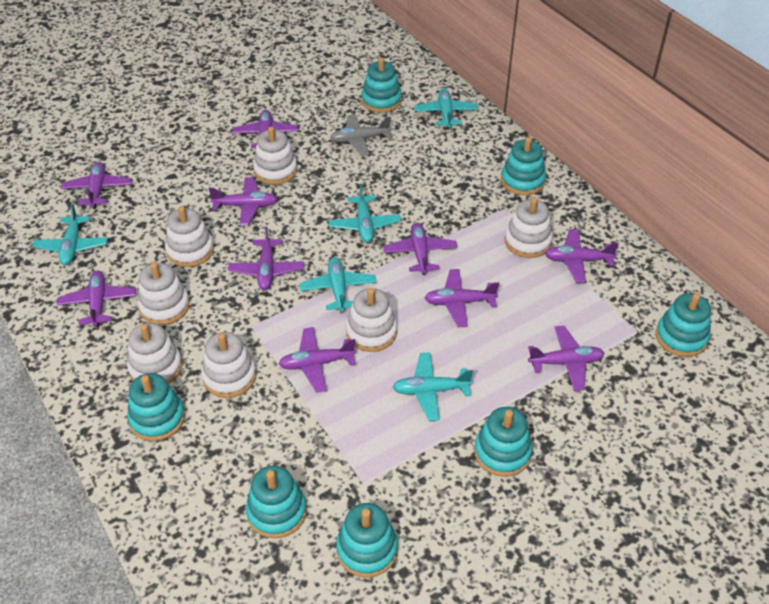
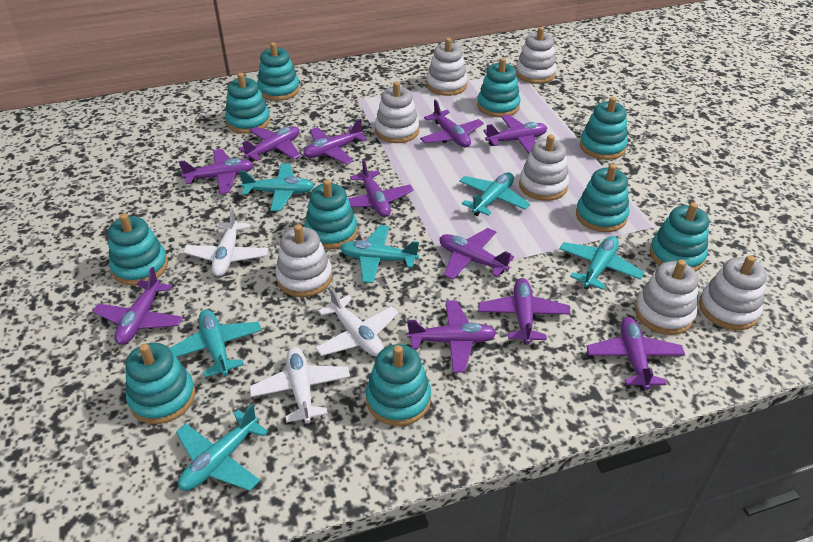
grey plane: 1 -> 0
purple plane: 10 -> 11
turquoise plane: 5 -> 6
turquoise stacking toy: 7 -> 10
white plane: 0 -> 3

